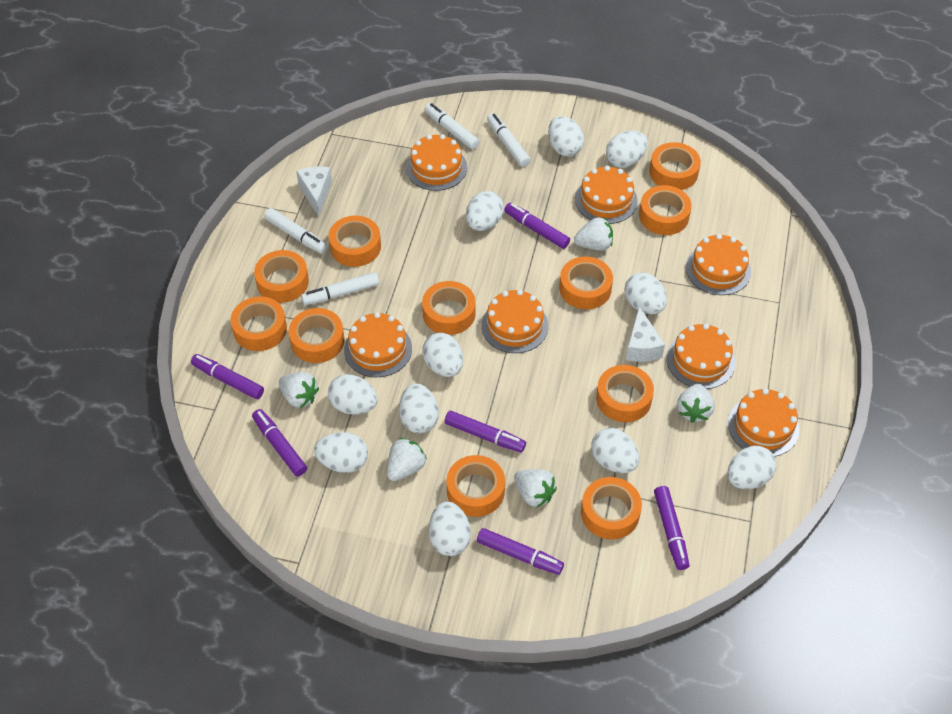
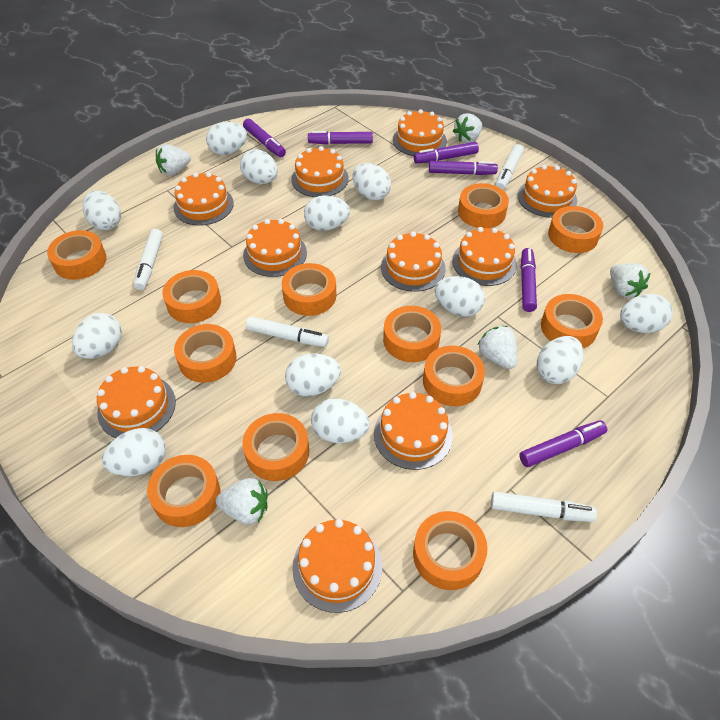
orange cake: 7 -> 10
orange tape: 11 -> 12
white cheese: 2 -> 0
white egg: 11 -> 12

